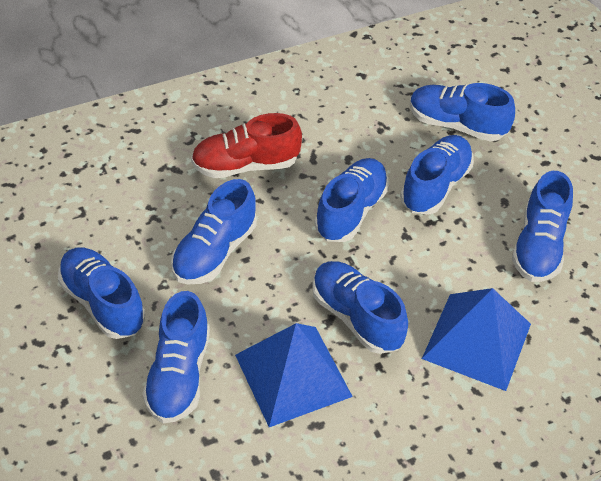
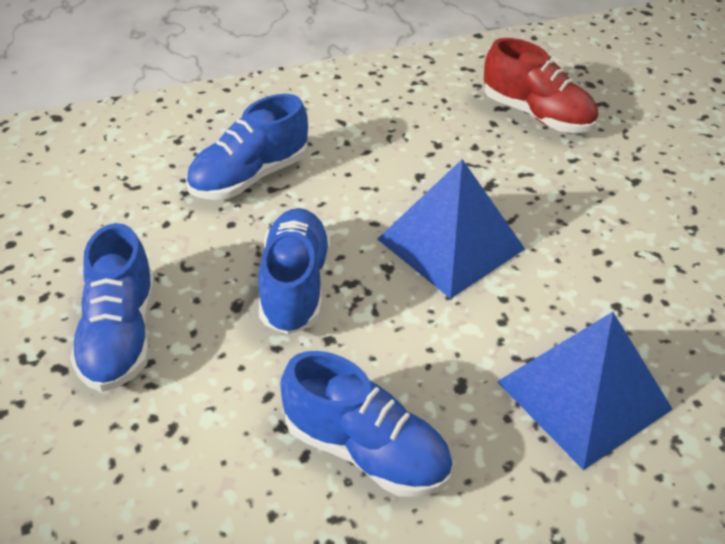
blue shoe: 8 -> 4

